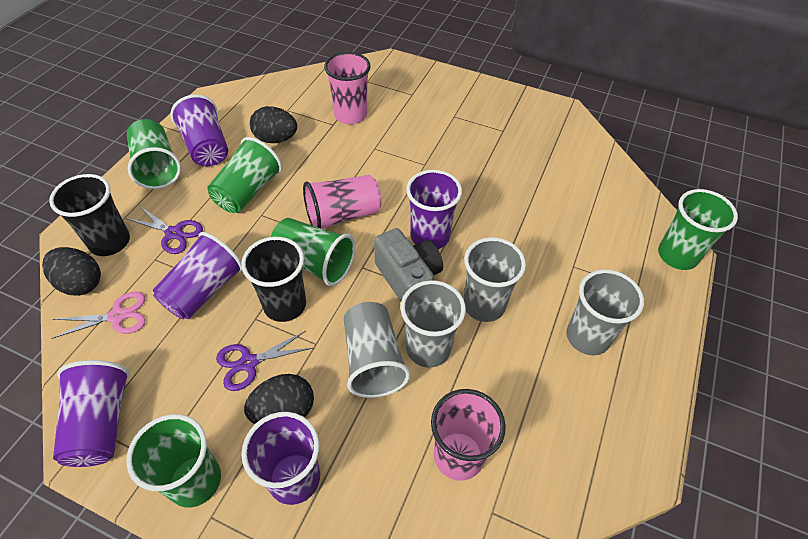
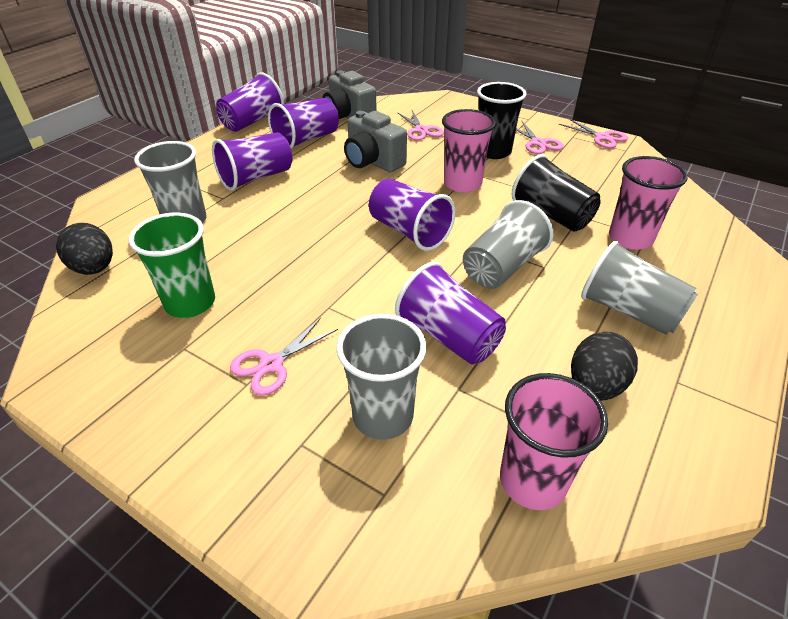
black egg: 3 -> 2
green cup: 5 -> 1
grey camera: 1 -> 2
pink scissors: 1 -> 4
purple scissors: 2 -> 0

